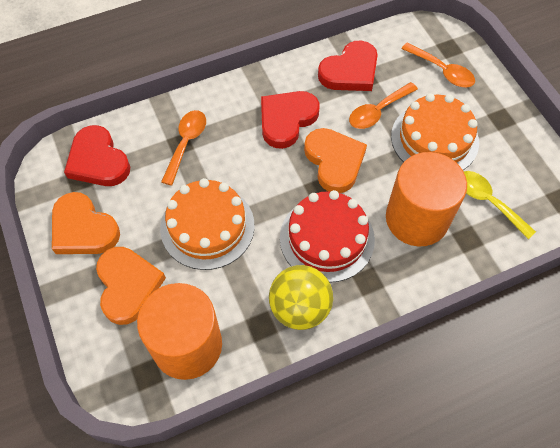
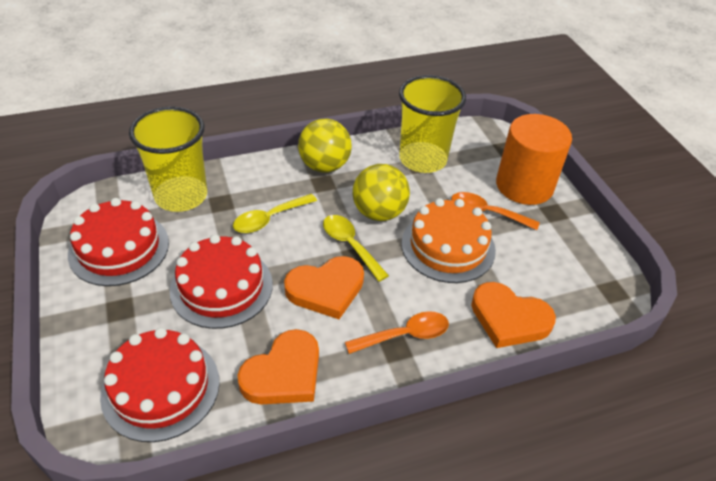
orange cake: 2 -> 1
orange cylinder: 2 -> 1
orange spoon: 3 -> 2
red cake: 1 -> 3
red heart: 3 -> 0
yellow ball: 1 -> 2
yellow cup: 0 -> 2
yellow spoon: 1 -> 2

